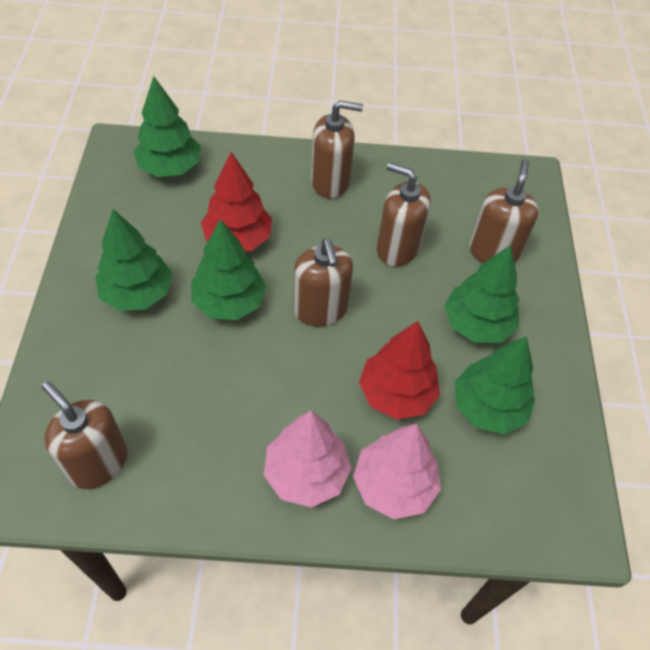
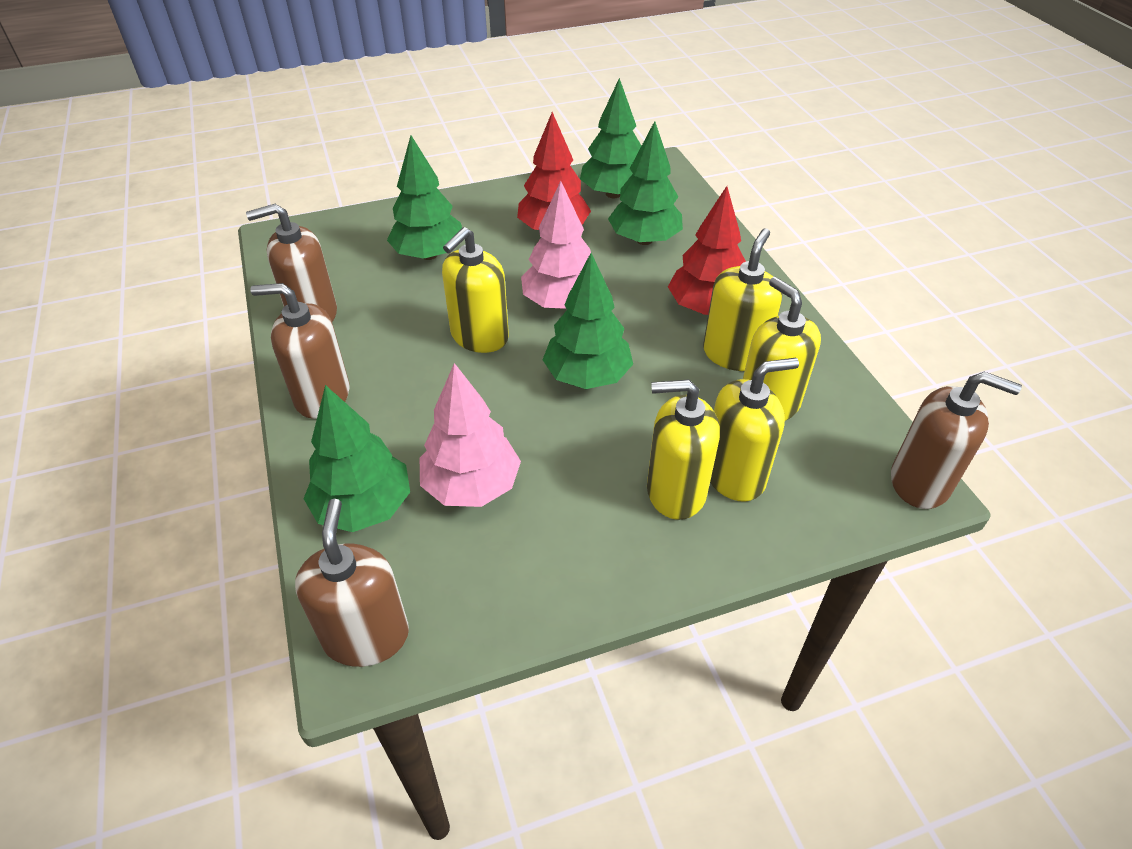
brown soap dispenser: 5 -> 4
yellow soap dispenser: 0 -> 5

